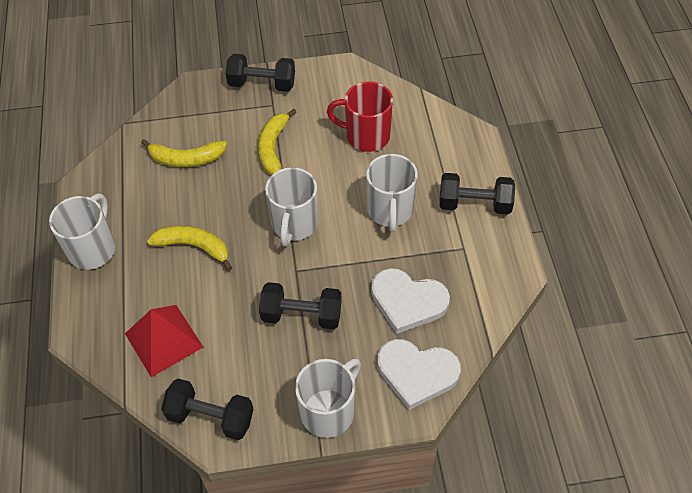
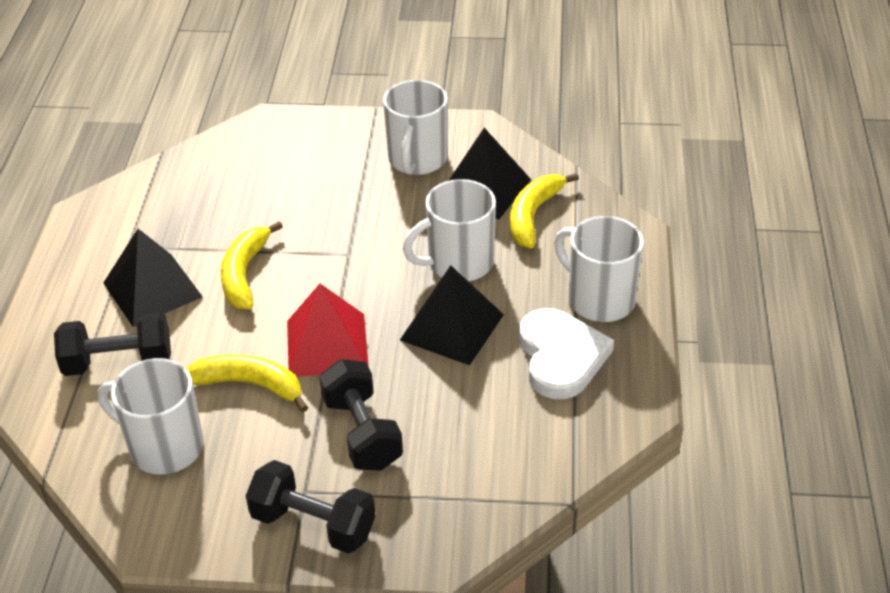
black dumbbell: 4 -> 3
black pyramid: 0 -> 3
red mug: 1 -> 0
white heart: 2 -> 1

